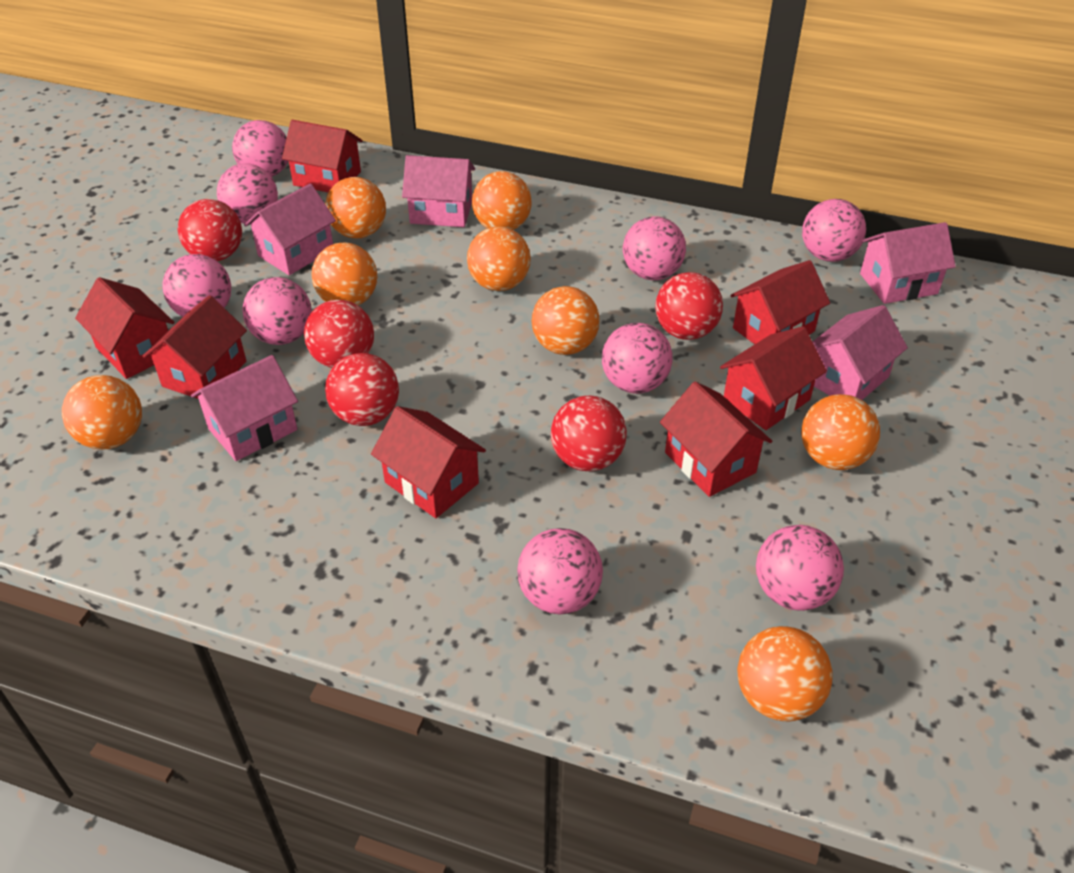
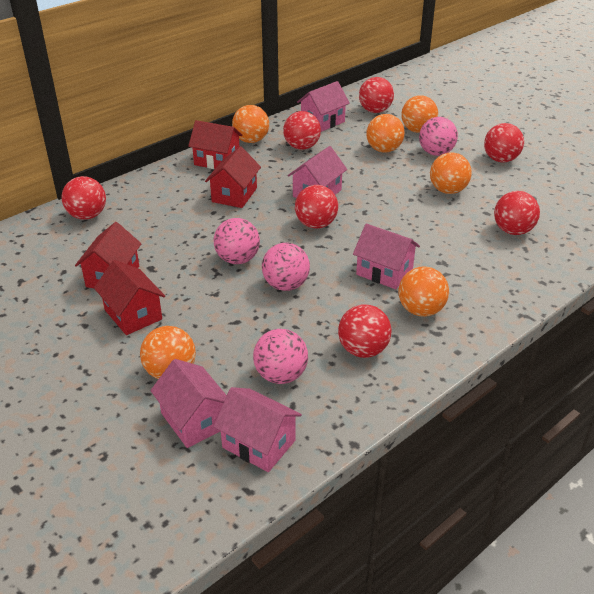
orange ball: 8 -> 6
pink ball: 9 -> 4
red ball: 5 -> 7
red house: 7 -> 4

